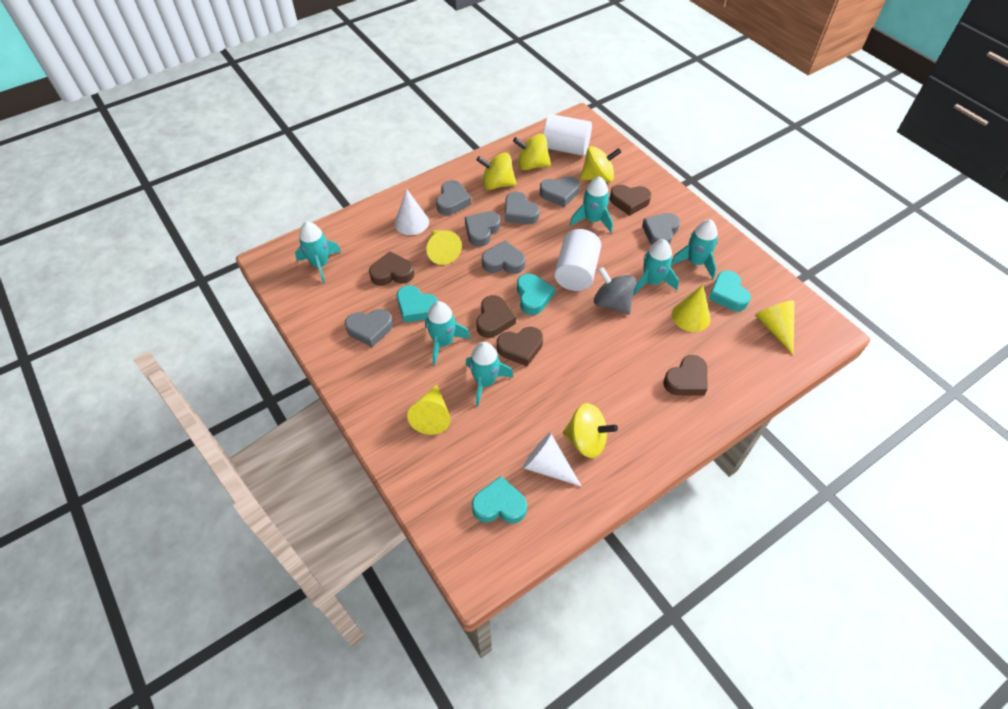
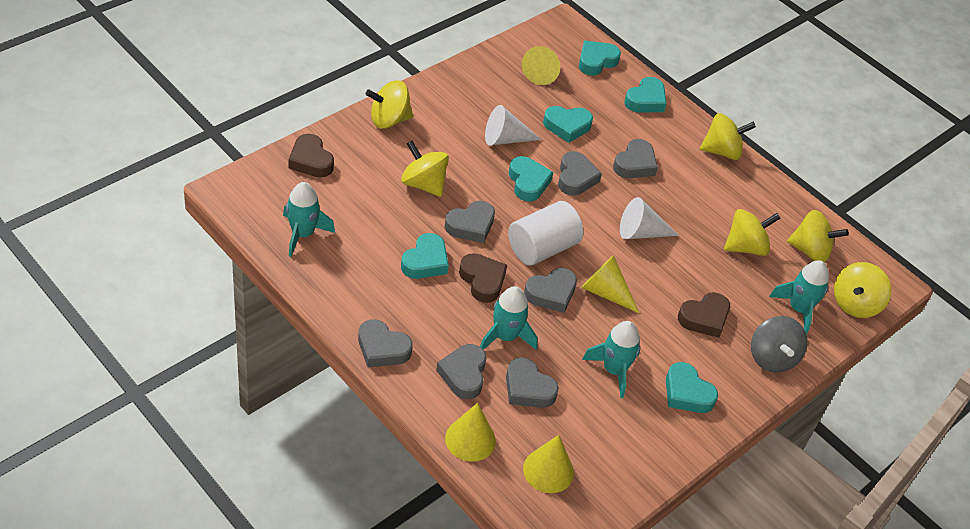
brown heart: 5 -> 3
turquoise heart: 4 -> 6
turquoise rocket: 6 -> 4
white cylinder: 2 -> 1
yellow spinning top: 4 -> 6

